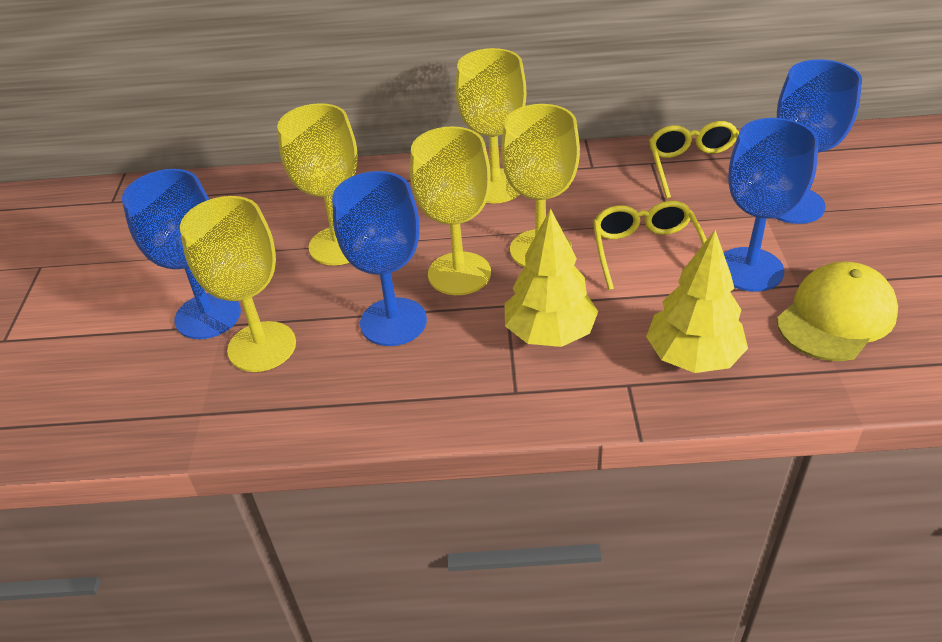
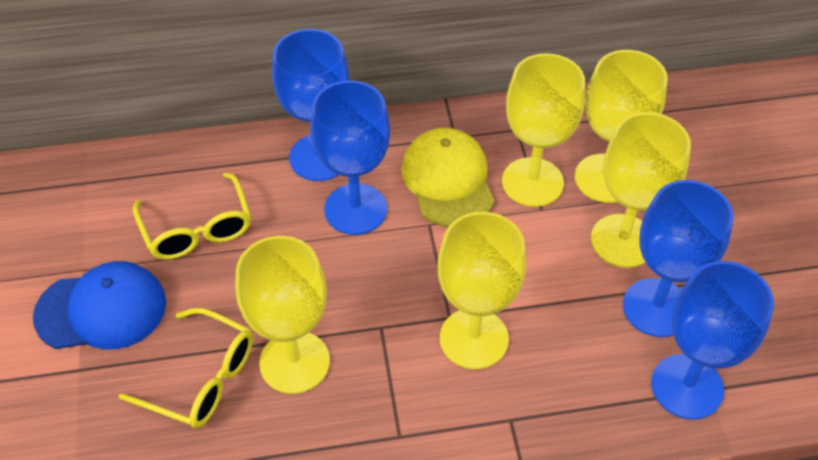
blue cap: 0 -> 1
yellow tree: 2 -> 0

